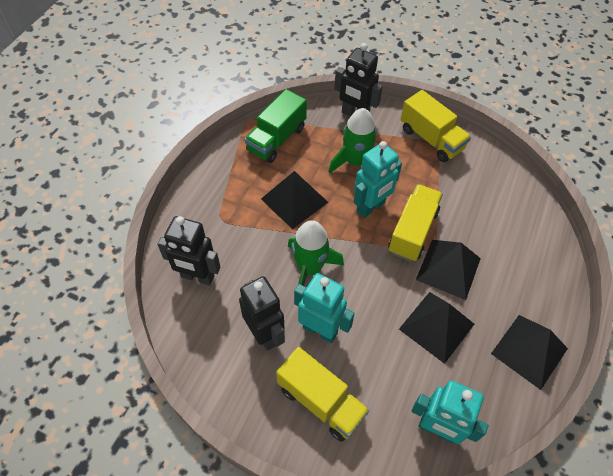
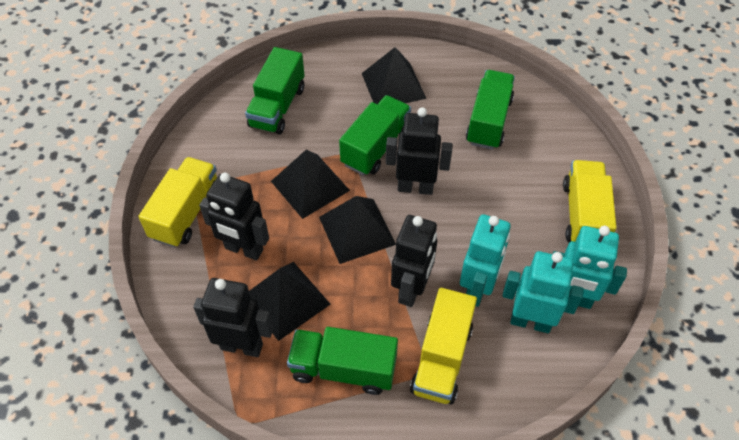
black robot: 3 -> 4
green rocket: 2 -> 0
green truck: 1 -> 4

